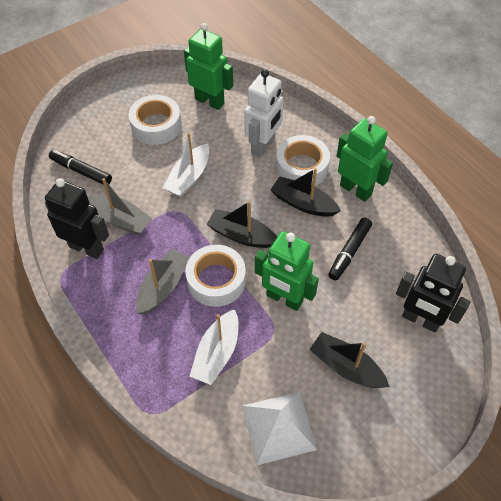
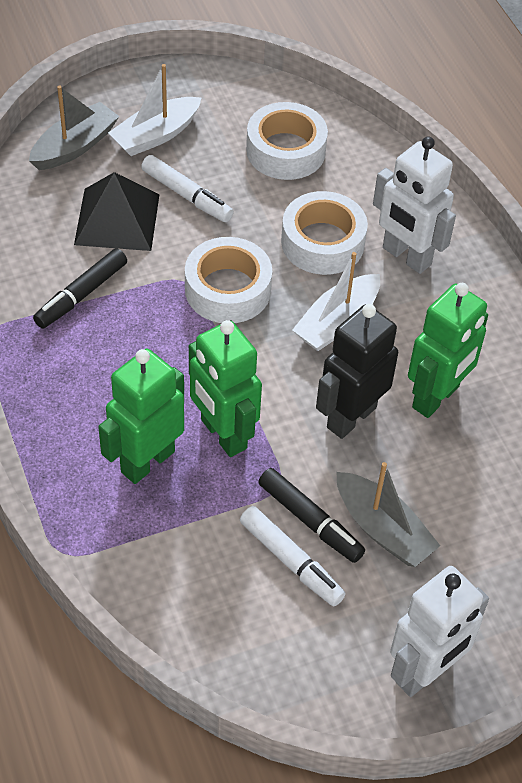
black boat: 3 -> 0
black pyramid: 0 -> 1
black robot: 2 -> 1
white marker: 0 -> 2
white pyramid: 1 -> 0
white robot: 1 -> 2

